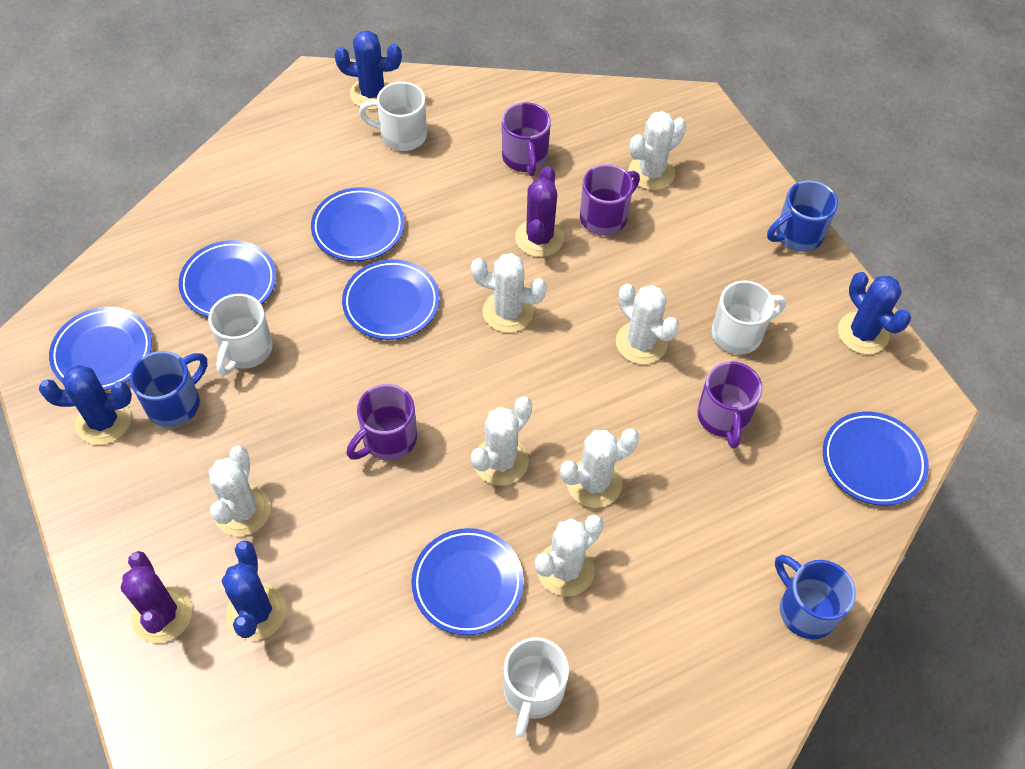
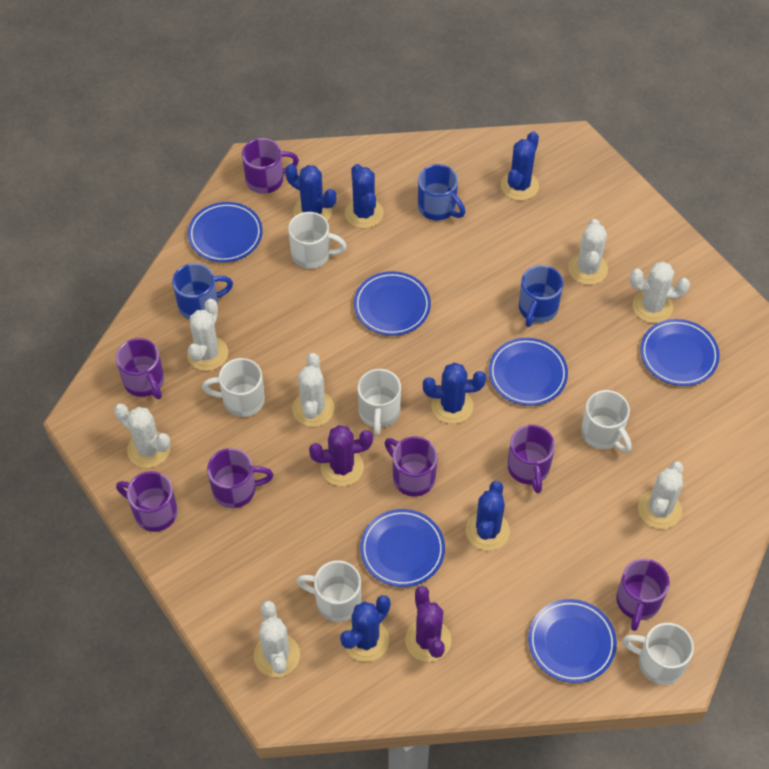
blue cactus: 4 -> 6
purple mug: 4 -> 7
white mug: 4 -> 6

